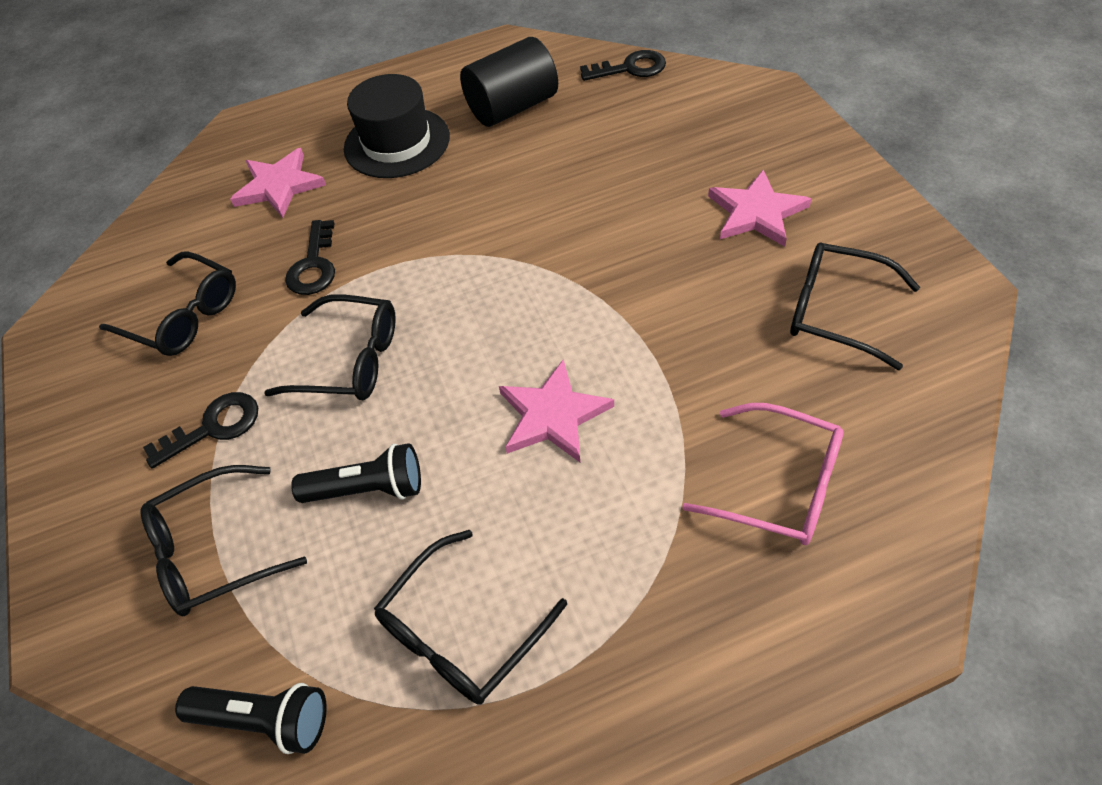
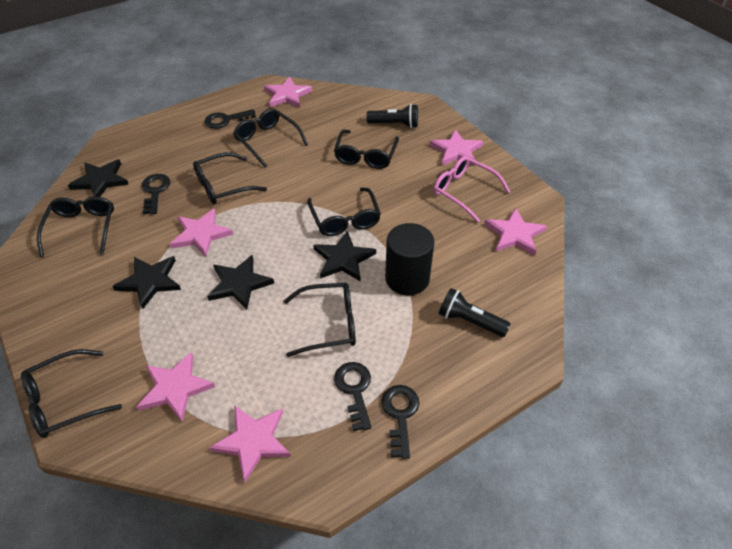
black glasses: 5 -> 7
black hat: 1 -> 0
black key: 3 -> 4
black star: 0 -> 4
pink star: 3 -> 6

